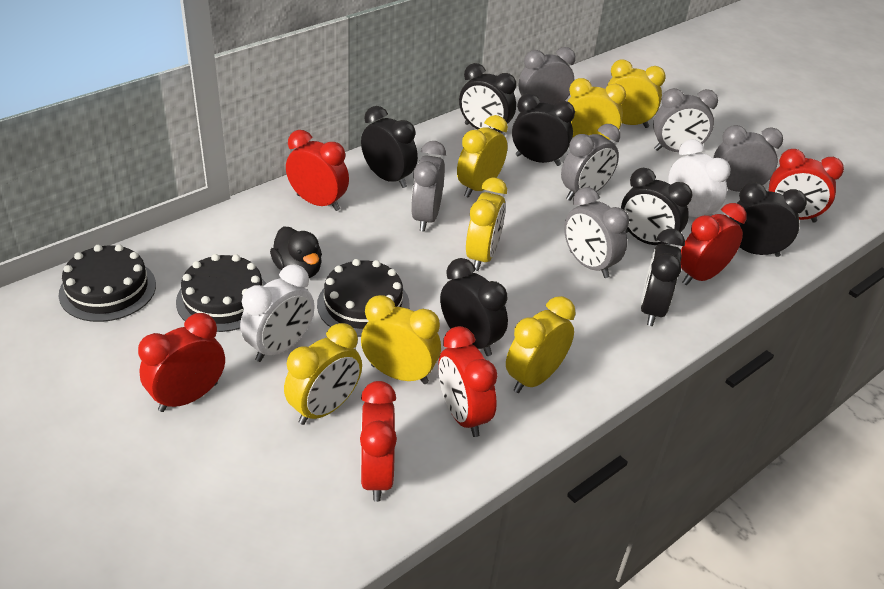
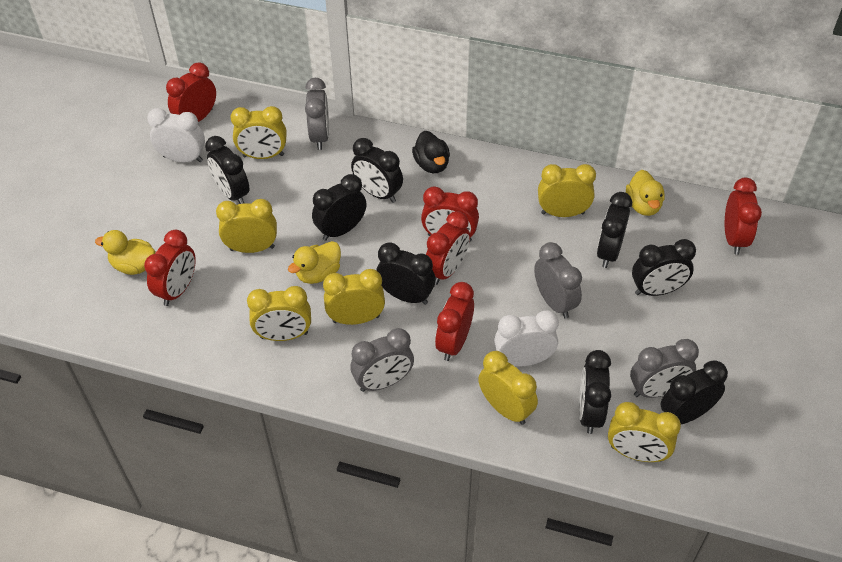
black cake: 3 -> 0
black clock: 7 -> 8
grey clock: 6 -> 4
yellow duck: 0 -> 3

